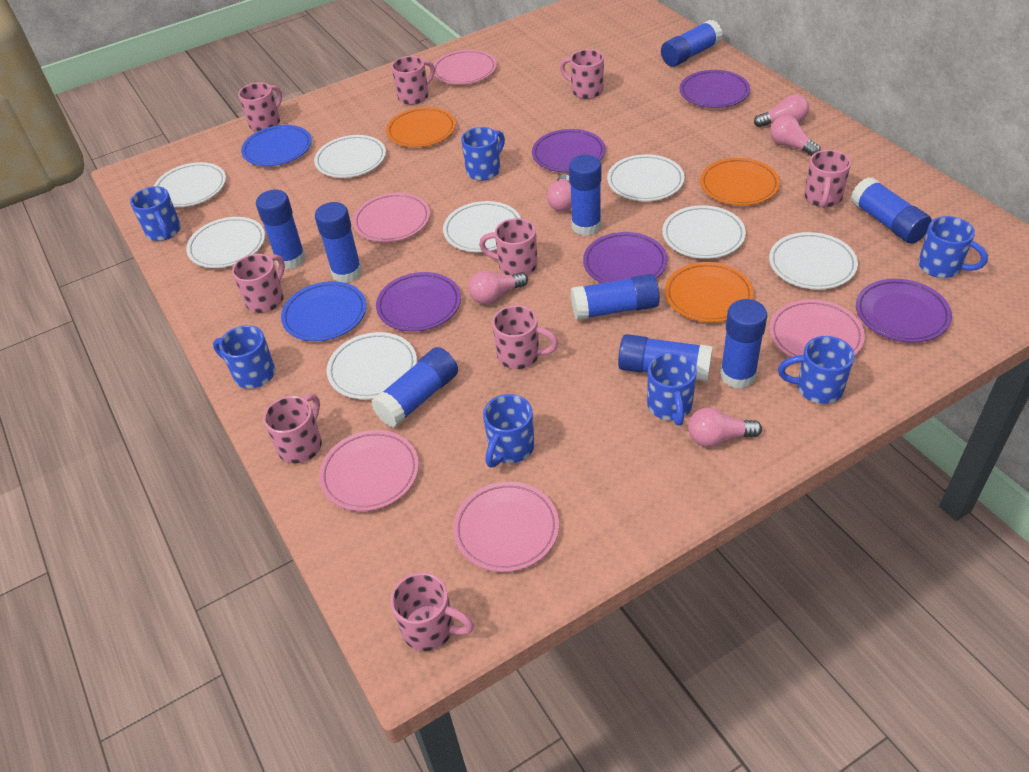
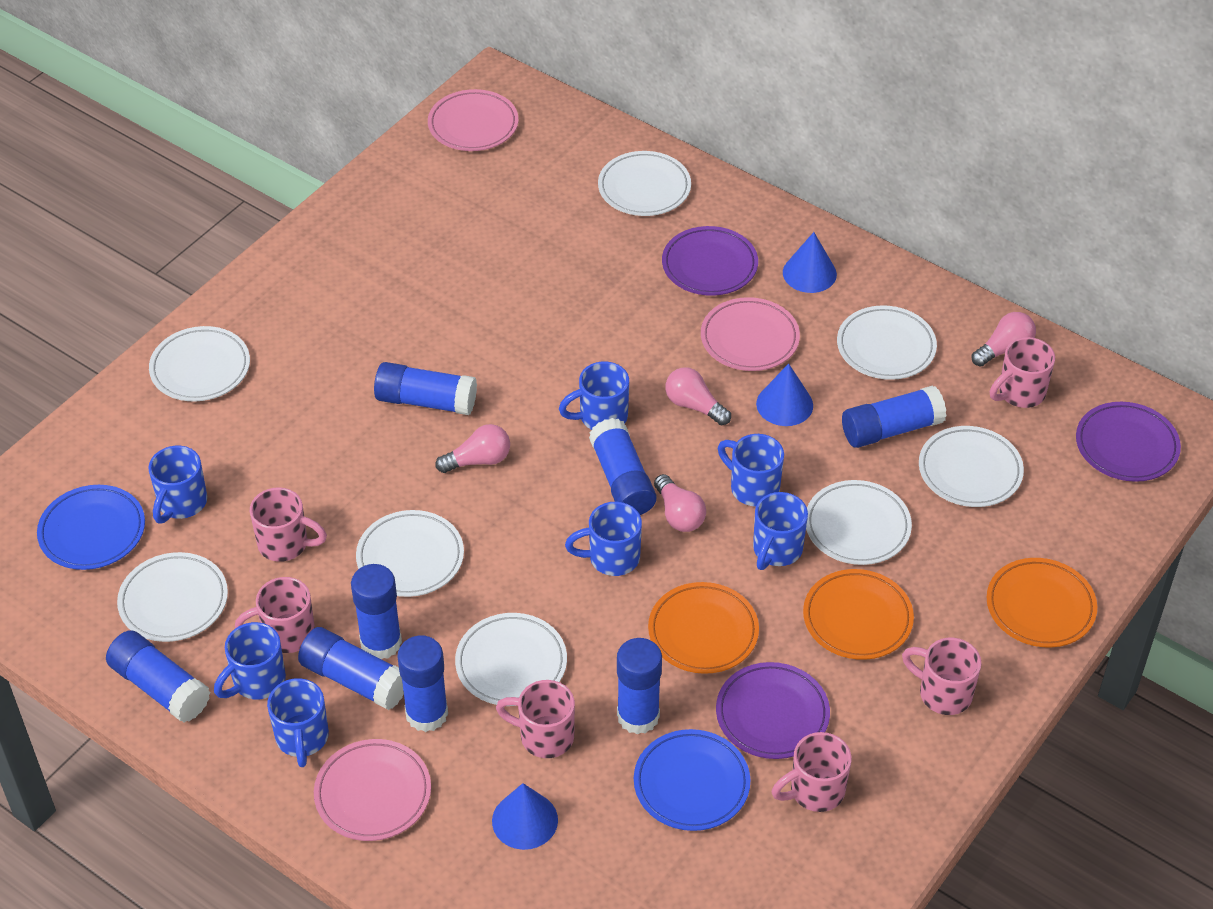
blue cone: 0 -> 3
blue glue stick: 9 -> 8
pink light bulb: 5 -> 4
pink mug: 9 -> 6
pink plate: 5 -> 3
purple plate: 5 -> 3

